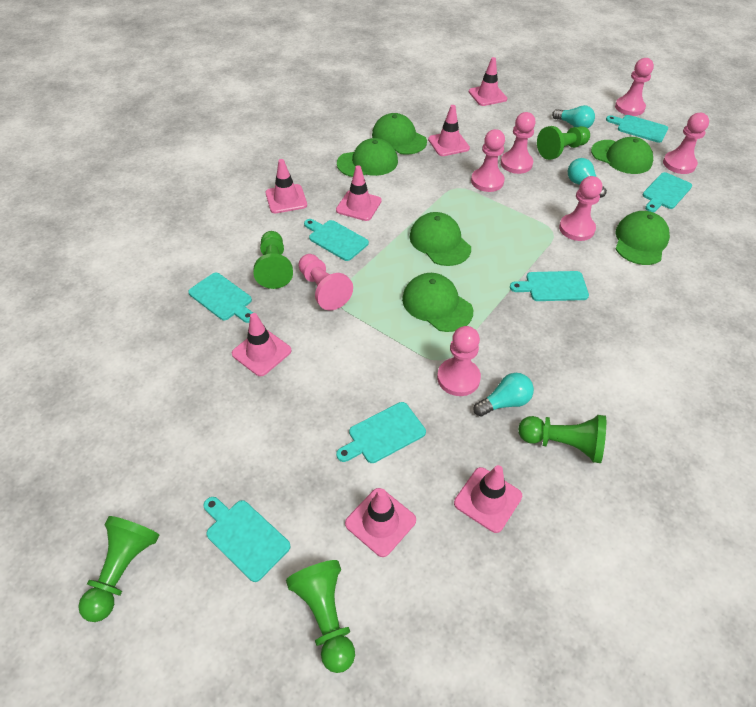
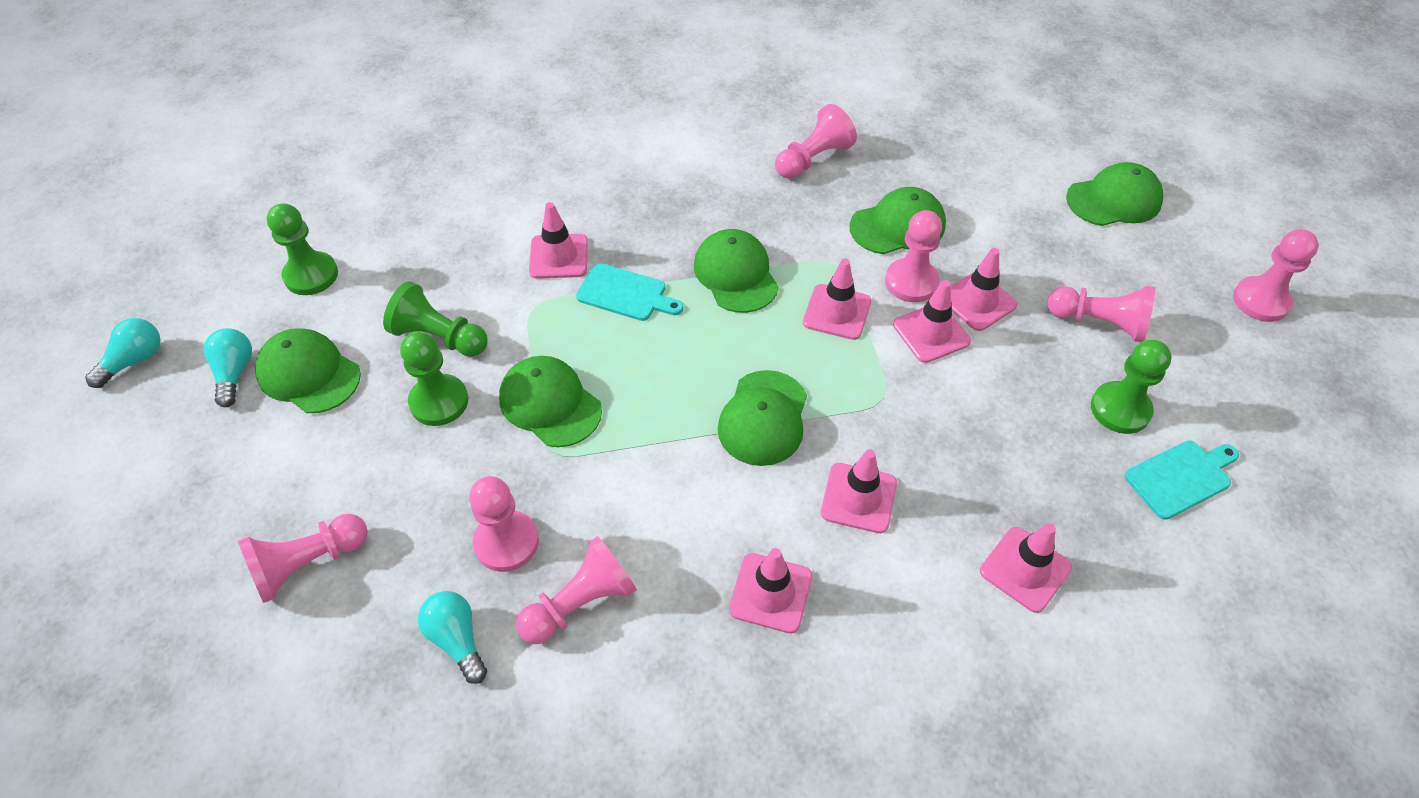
green pawn: 5 -> 4
turquoise cutting board: 7 -> 2

